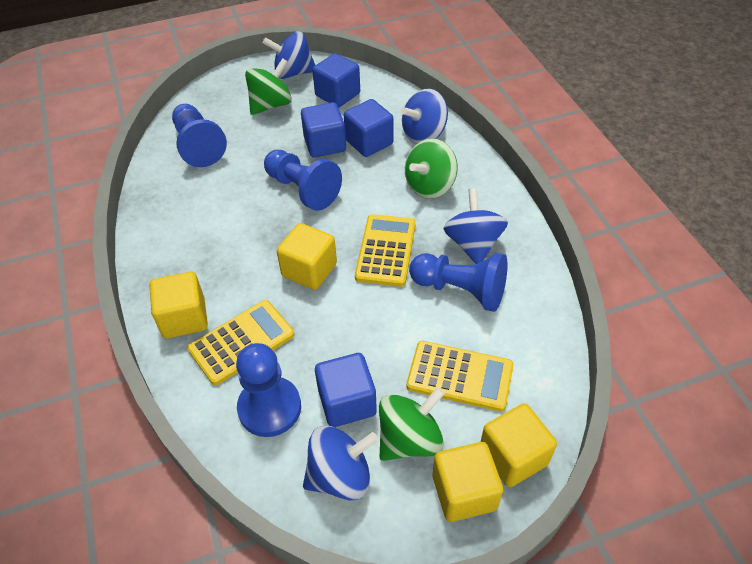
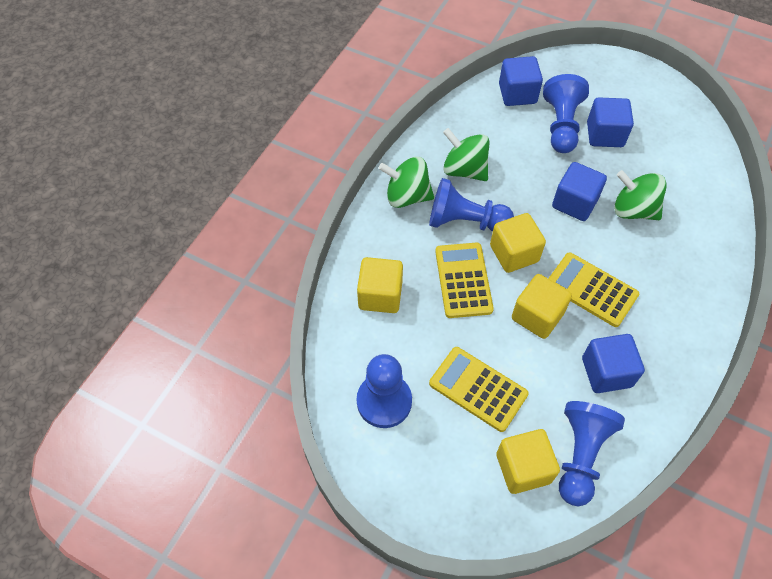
blue spinning top: 4 -> 0

